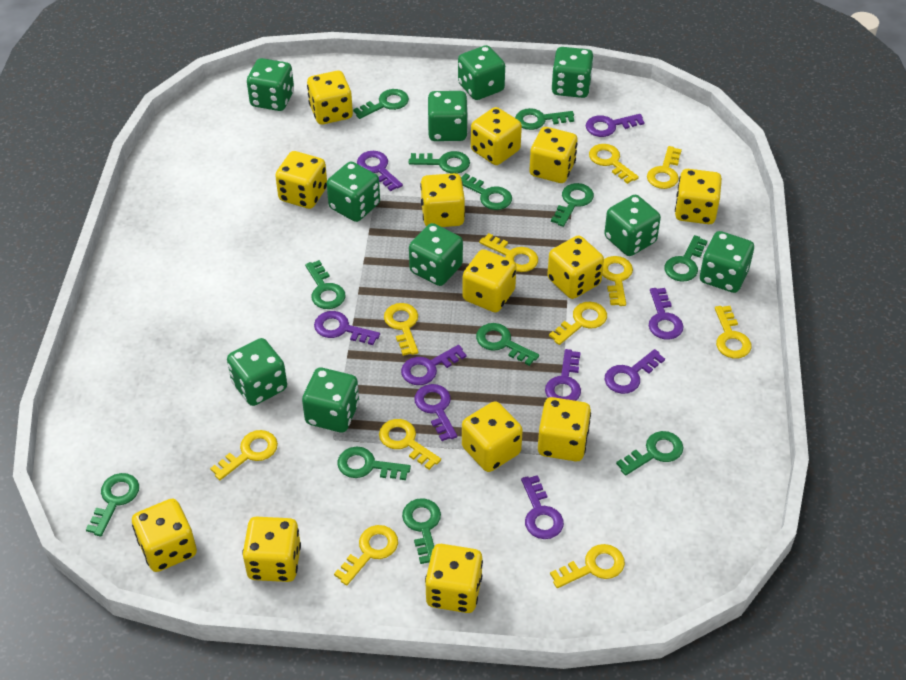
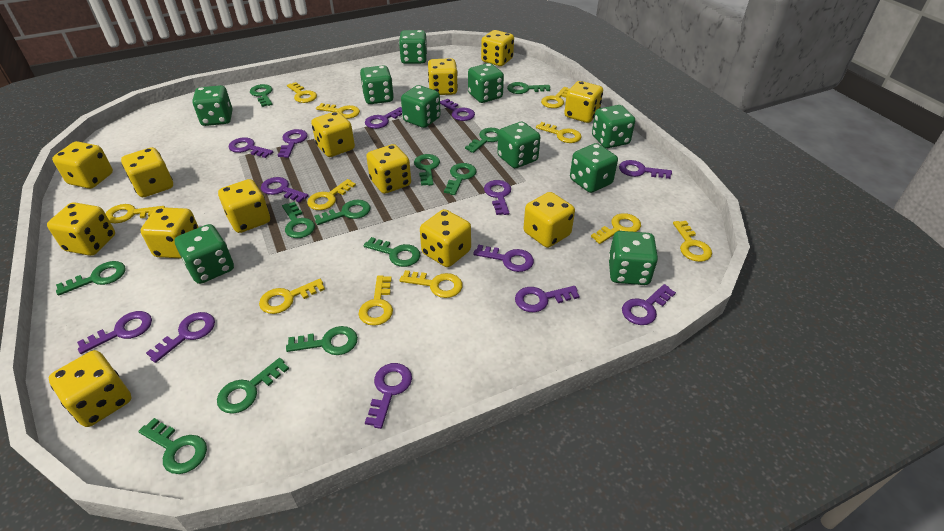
purple key: 9 -> 13

